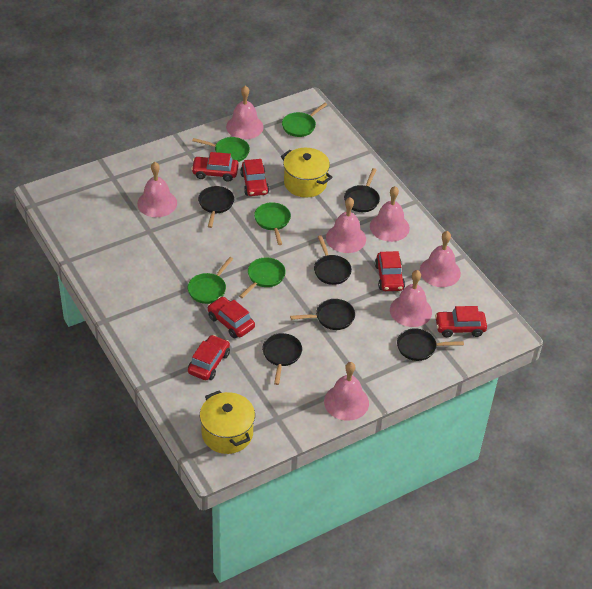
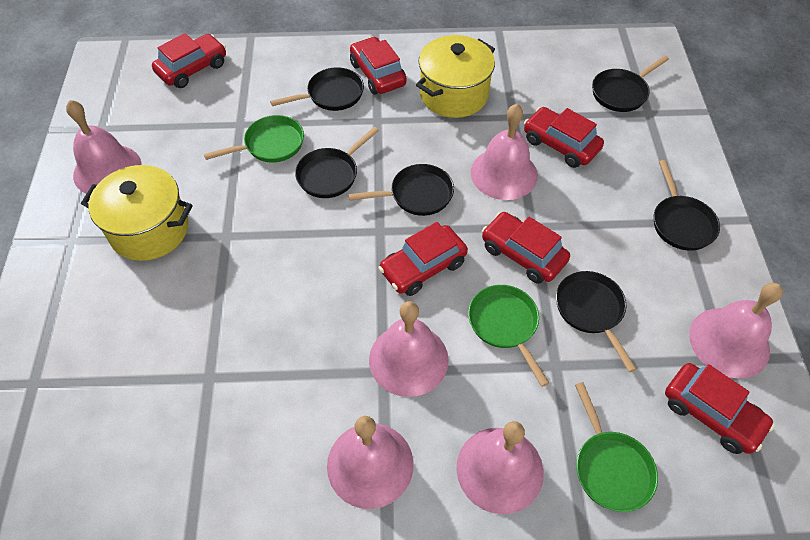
green pan: 5 -> 3
pink bell: 7 -> 6

